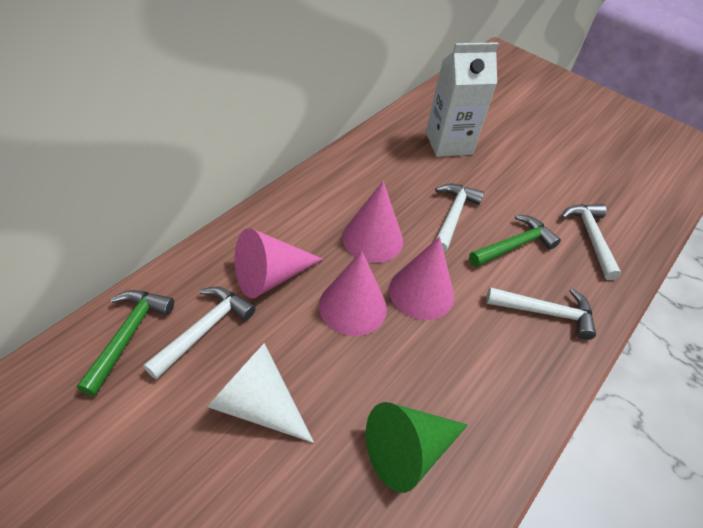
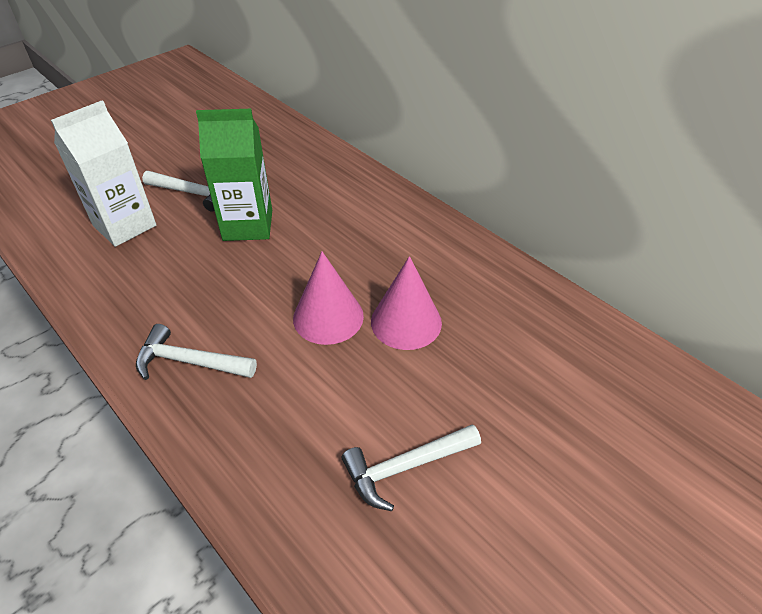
green carton: 0 -> 1
green cone: 1 -> 0
green hammer: 2 -> 0
pink cone: 4 -> 2
white cone: 1 -> 0
white hammer: 4 -> 3

